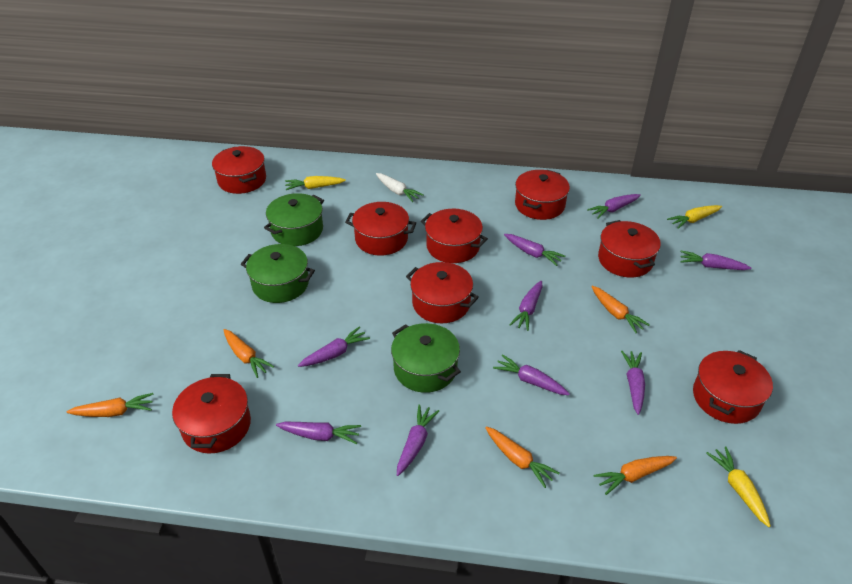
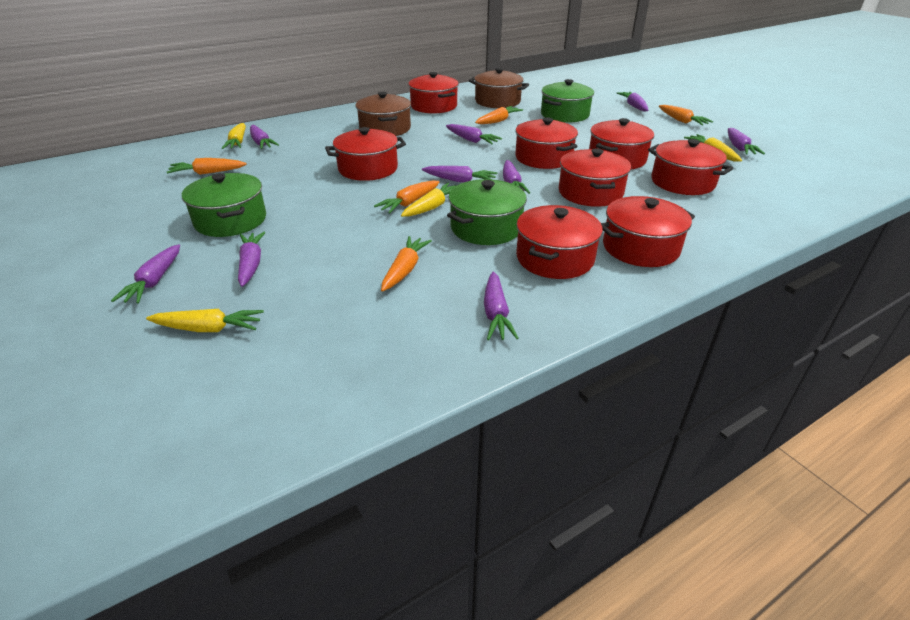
brown pot: 0 -> 2
white carrot: 1 -> 0
yellow carrot: 3 -> 4

